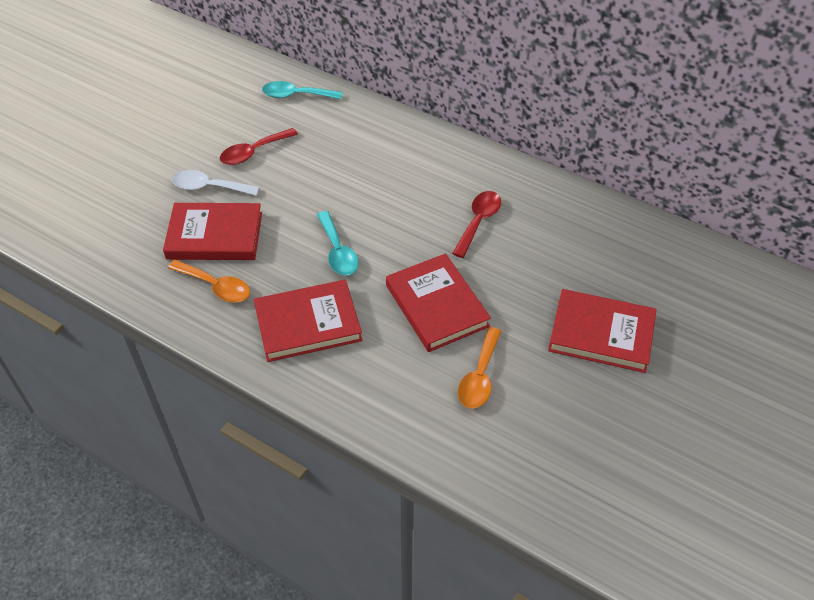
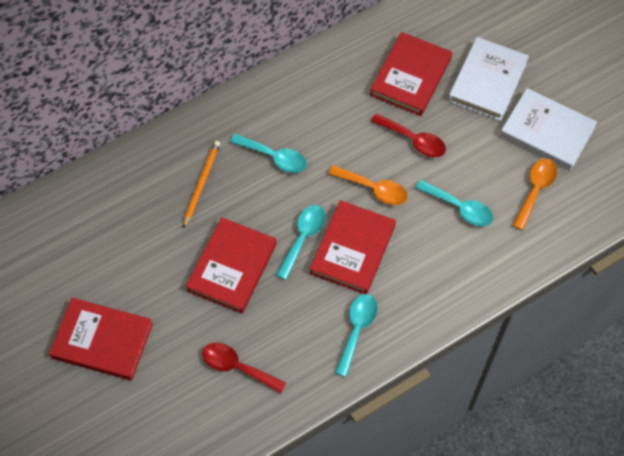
orange pencil: 0 -> 1
turquoise spoon: 2 -> 4
white book: 0 -> 2
white spoon: 1 -> 0

